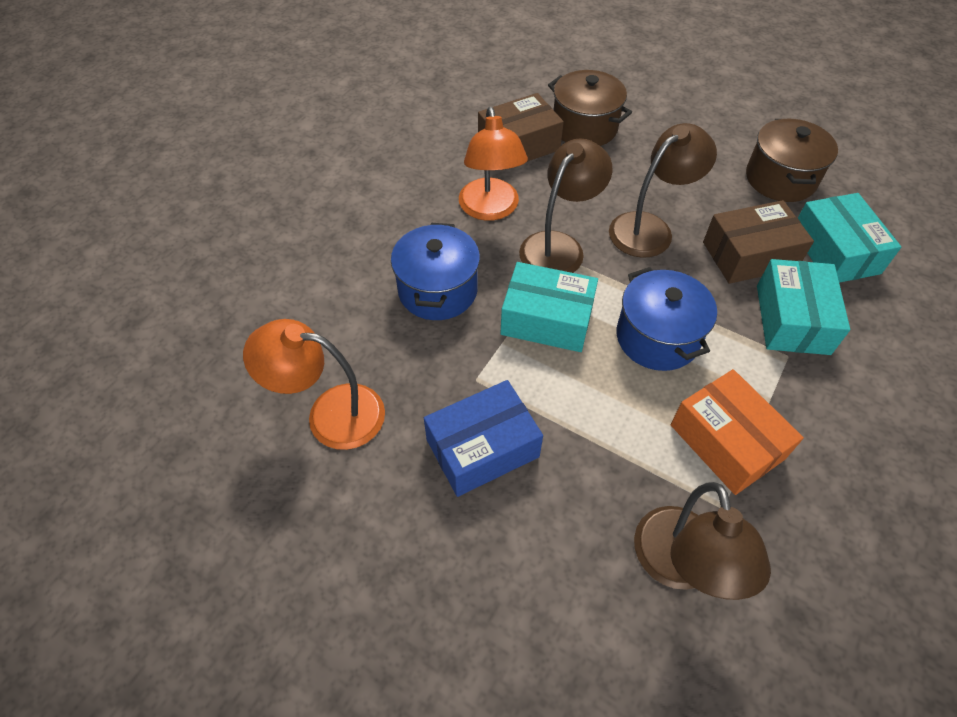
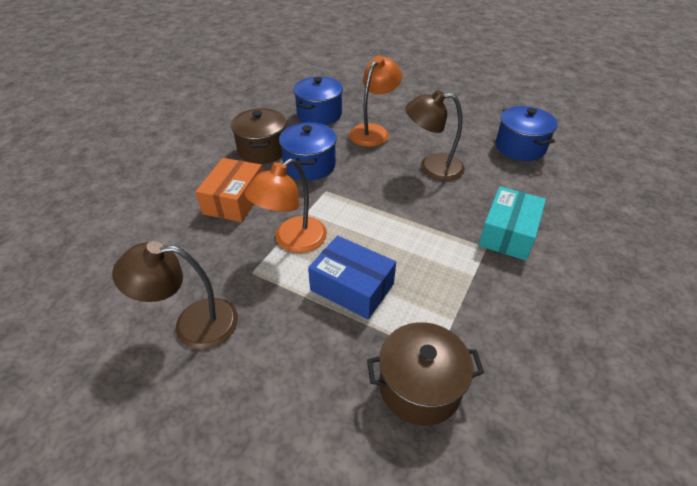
blue pot: 2 -> 3
brown box: 2 -> 0
brown lamp: 3 -> 2
turquoise box: 3 -> 1

